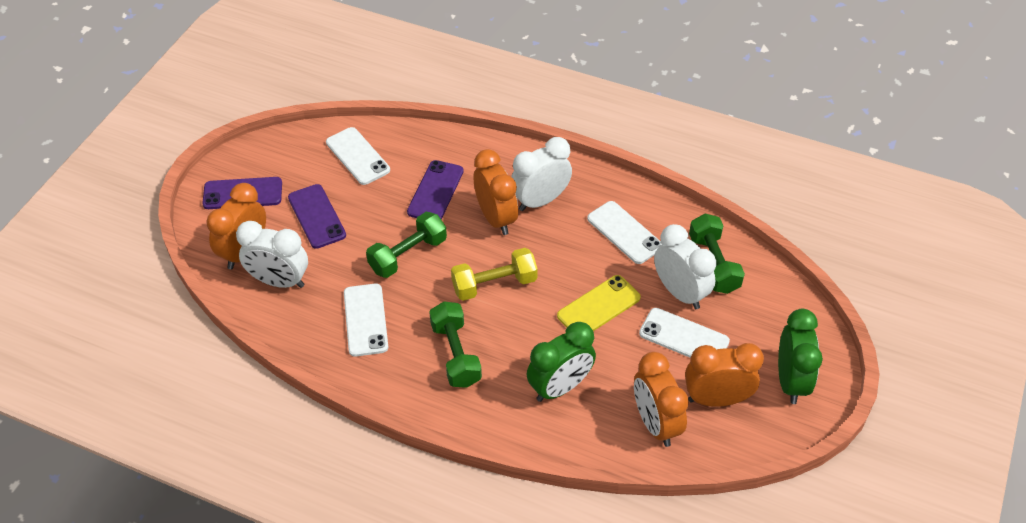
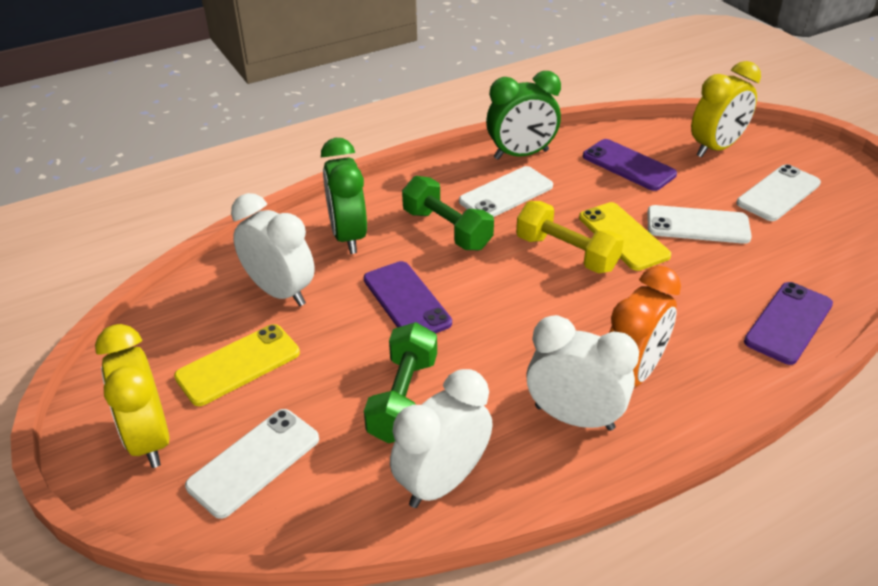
green dumbbell: 3 -> 2
orange clock: 4 -> 1
yellow clock: 0 -> 2
yellow phone: 1 -> 2

